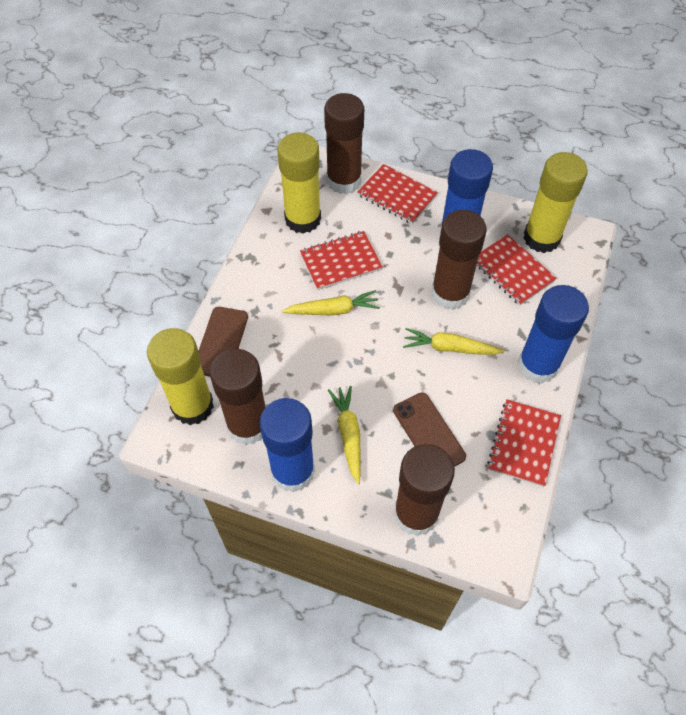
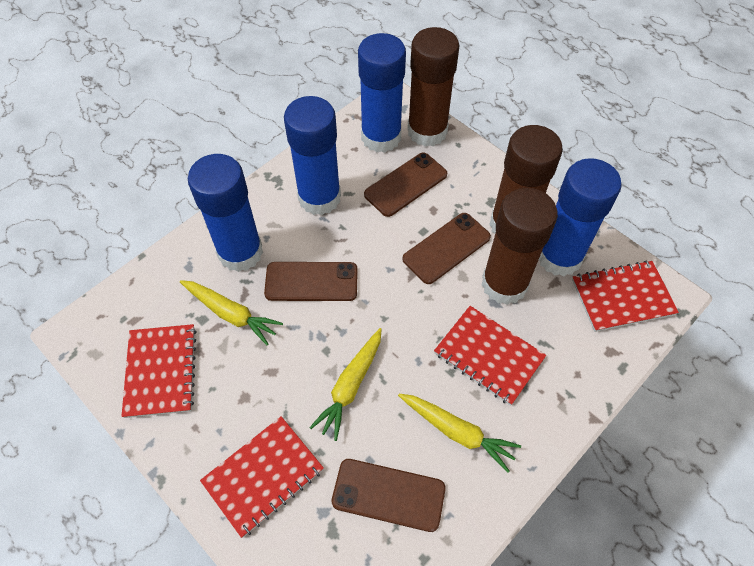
blue glue stick: 3 -> 4
brown glue stick: 4 -> 3
brown phone: 2 -> 4
yellow glue stick: 3 -> 0

